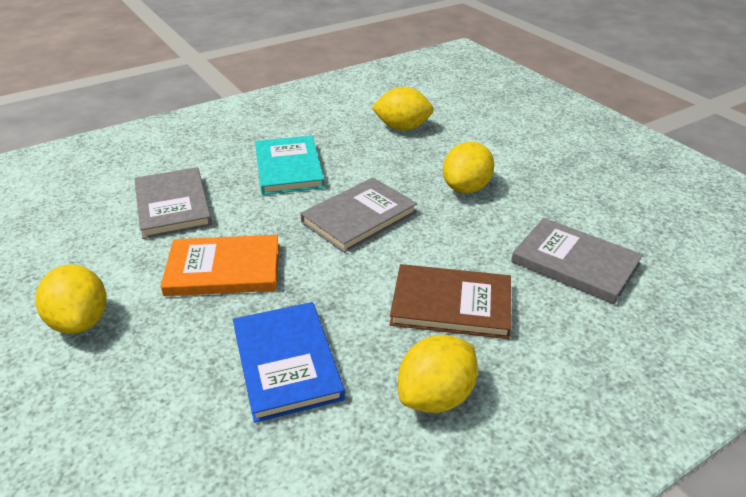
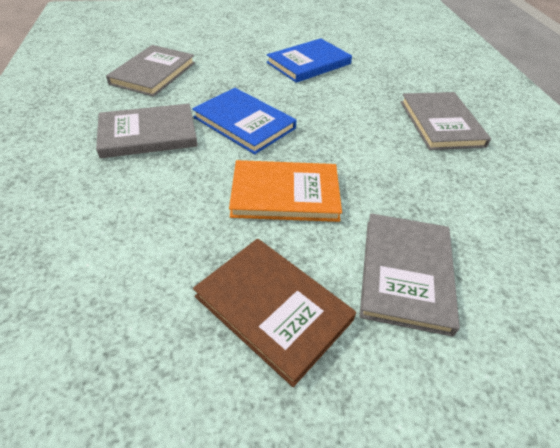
blue book: 1 -> 2
grey book: 3 -> 4
turquoise book: 1 -> 0
yellow lemon: 4 -> 0

